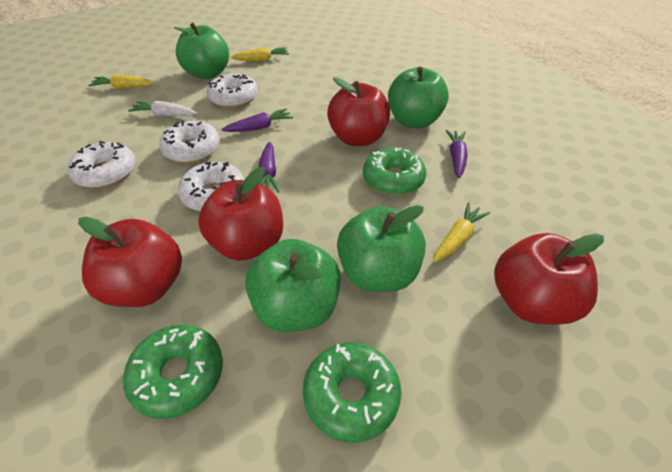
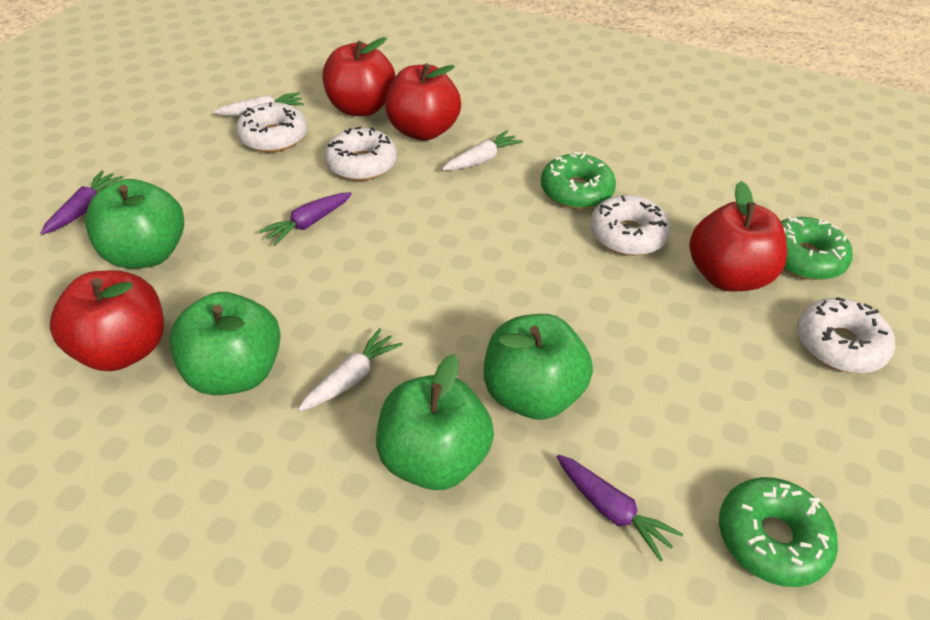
white carrot: 1 -> 3
yellow carrot: 3 -> 0

